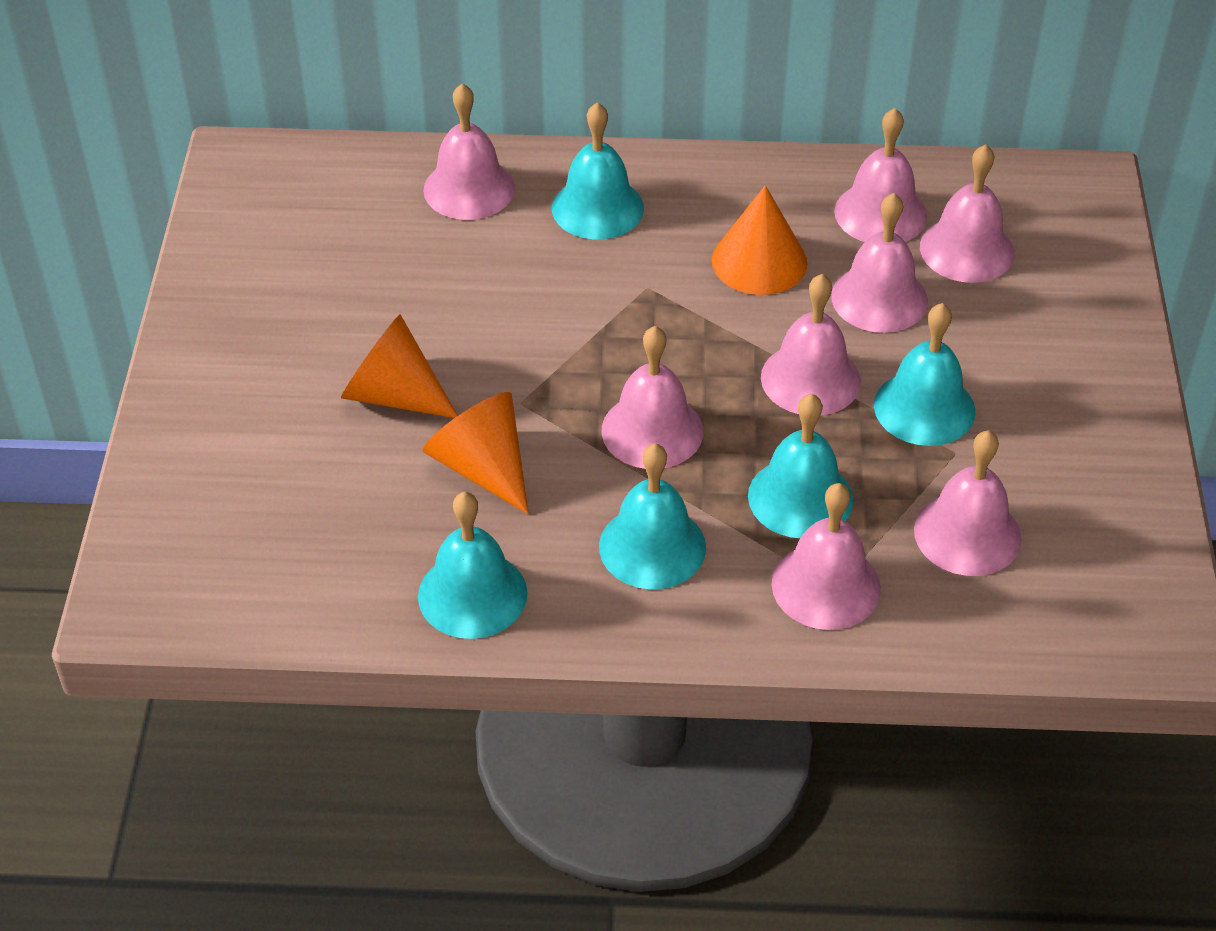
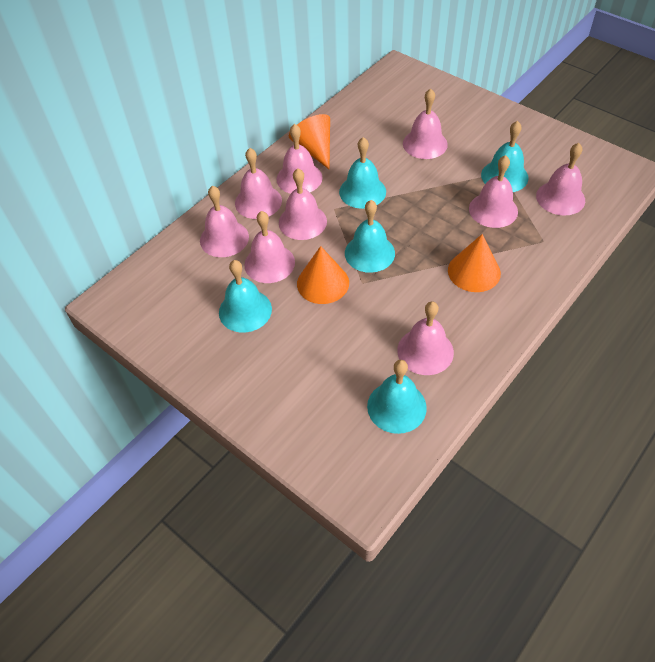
pink bell: 8 -> 9

